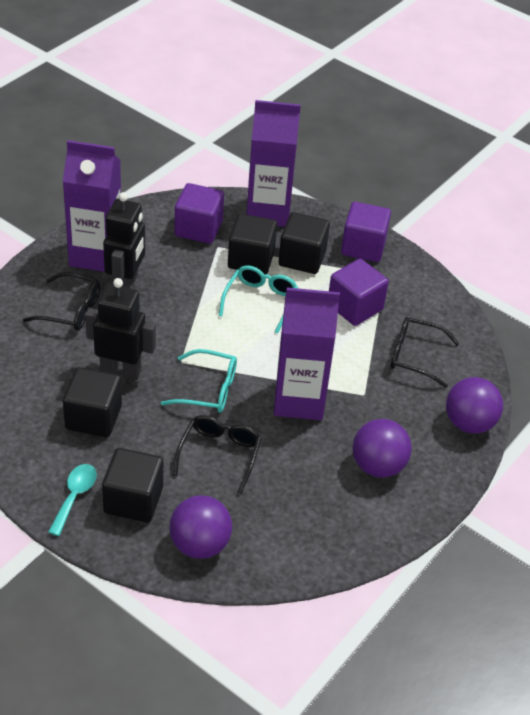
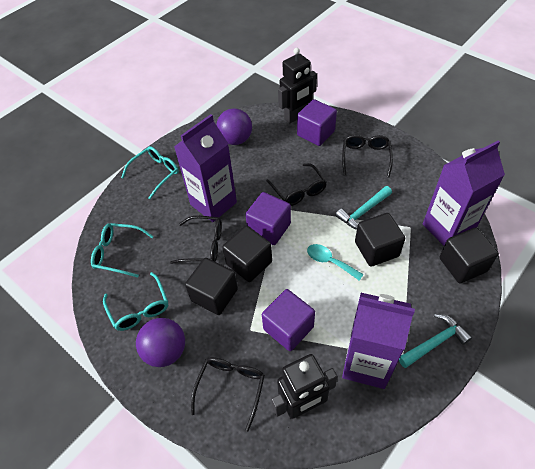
black glasses: 3 -> 4
purple ball: 3 -> 2
turquoise glasses: 2 -> 3
turquoise hammer: 0 -> 2

